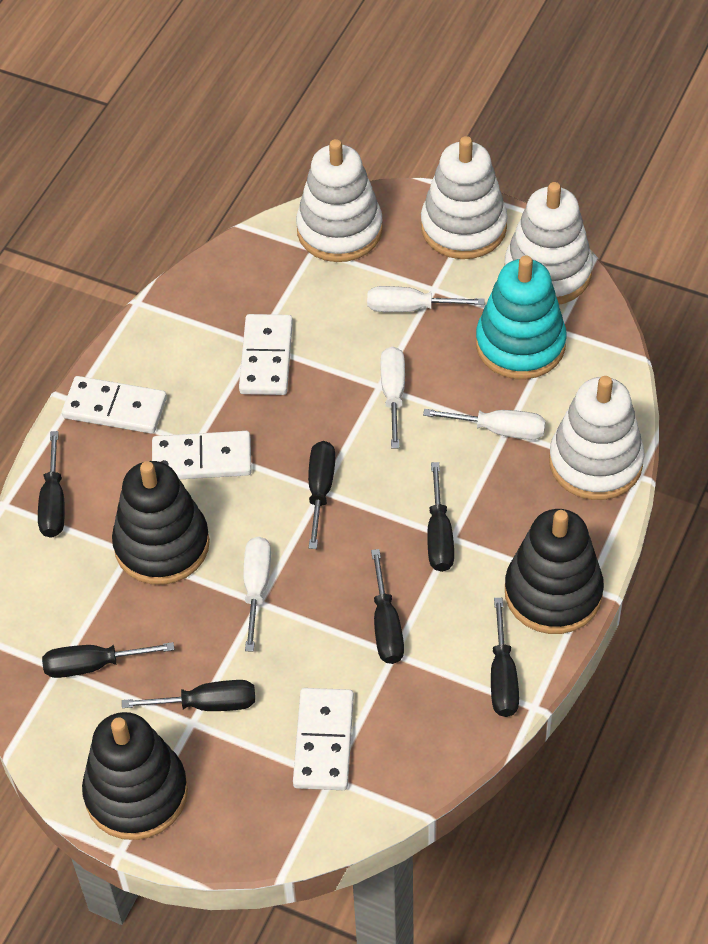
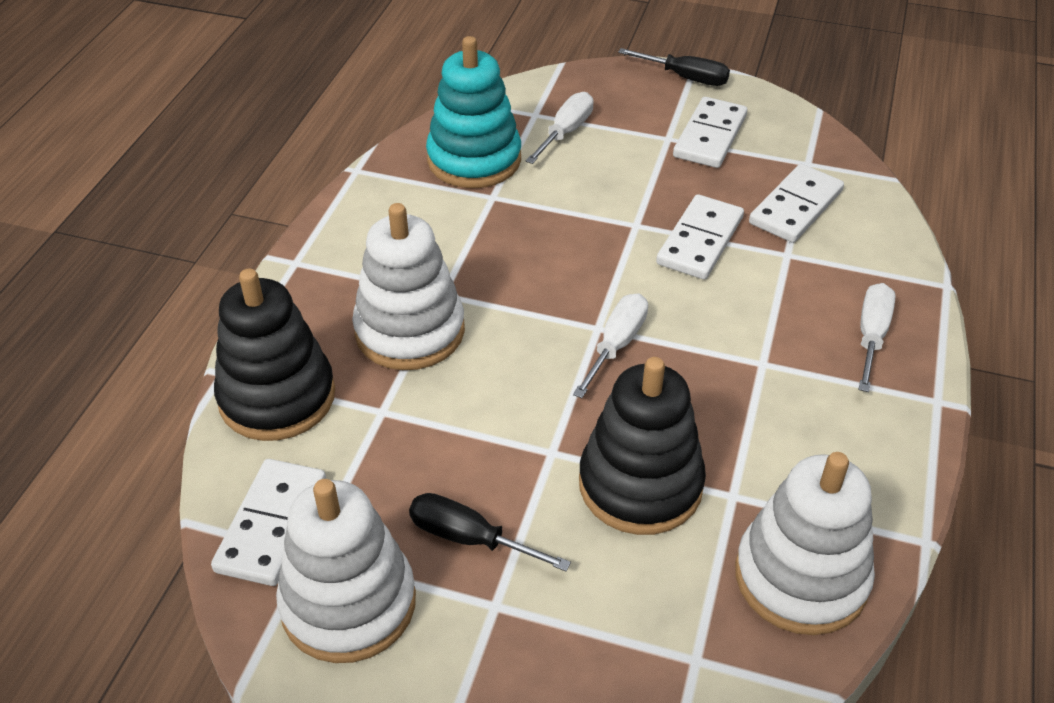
black screwdriver: 7 -> 2
black stacking toy: 3 -> 2
white screwdriver: 4 -> 3
white stacking toy: 4 -> 3

